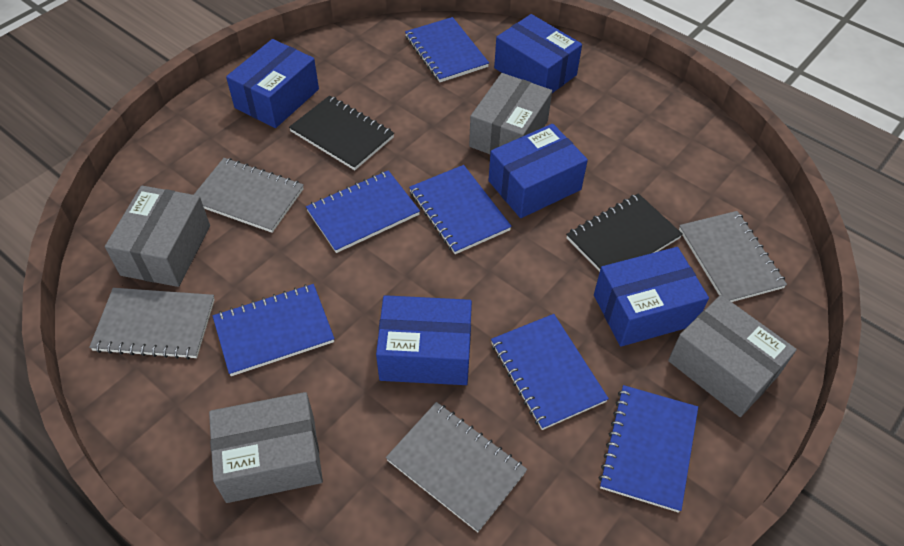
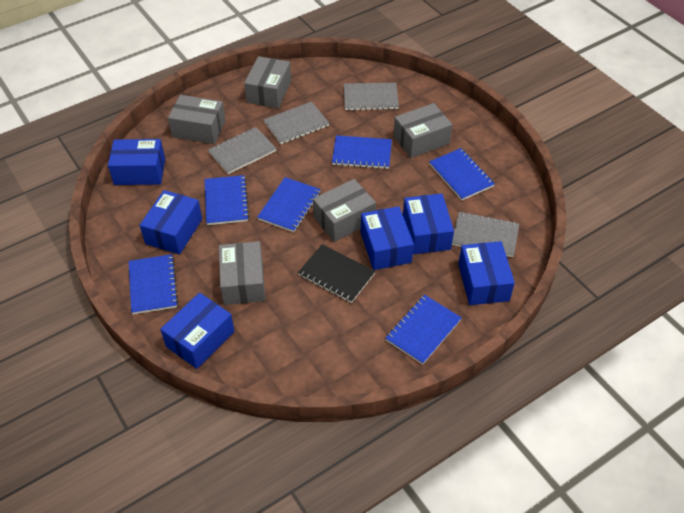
black notebook: 2 -> 1
blue box: 5 -> 6
grey box: 4 -> 5

